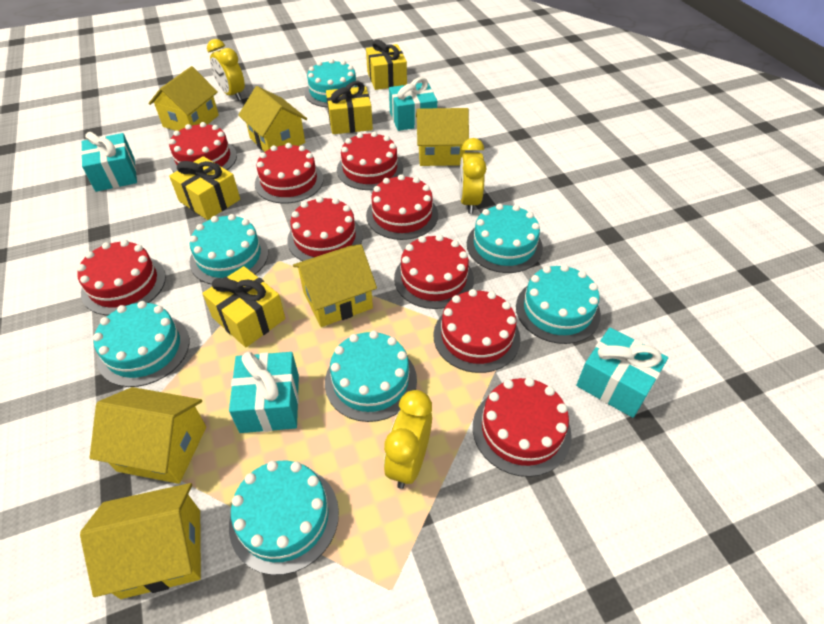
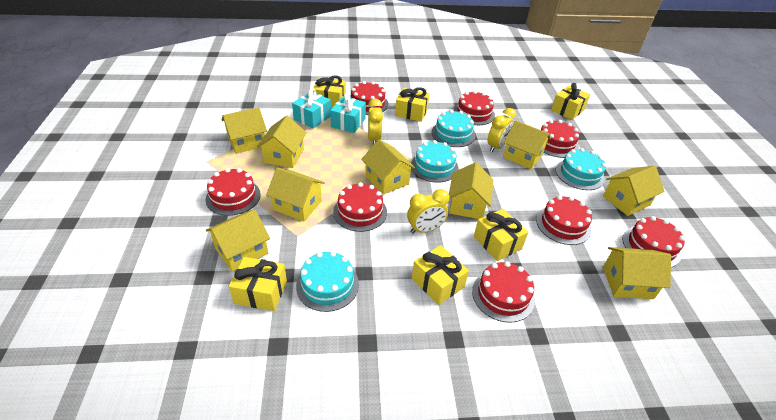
red cake: 9 -> 8
turquoise cake: 7 -> 4
turquoise gift: 4 -> 2
yellow gift: 4 -> 6
yellow house: 6 -> 9

